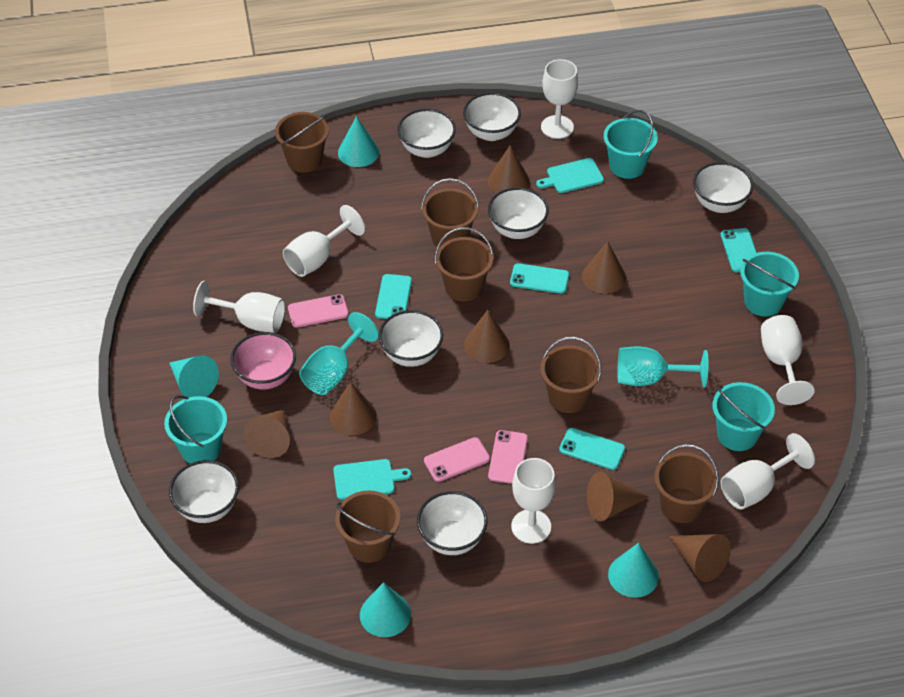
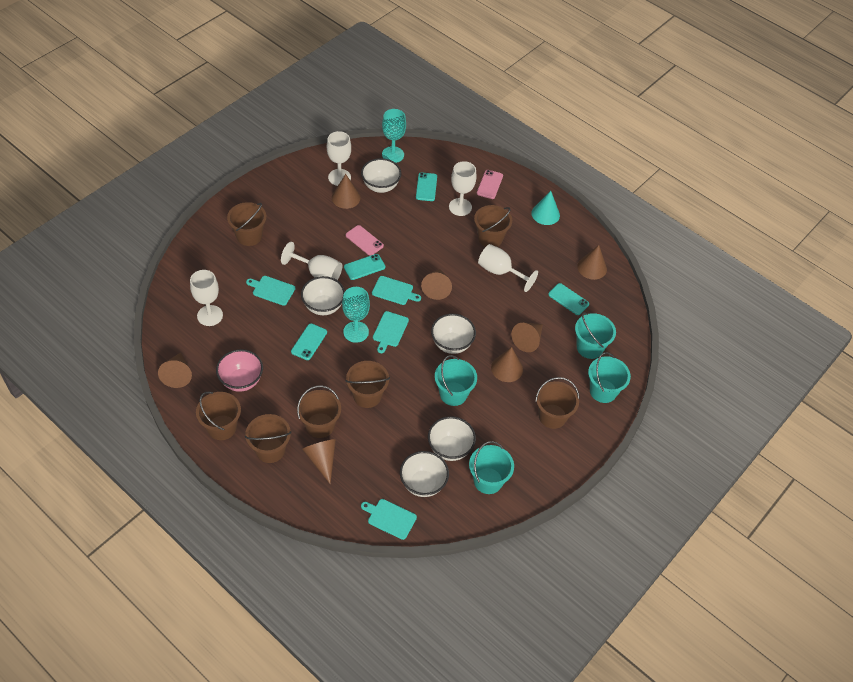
brown bucket: 6 -> 7
pink phone: 3 -> 2
turquoise cone: 4 -> 1
turquoise cutting board: 2 -> 4
white bowl: 7 -> 5
white goblet: 6 -> 5

